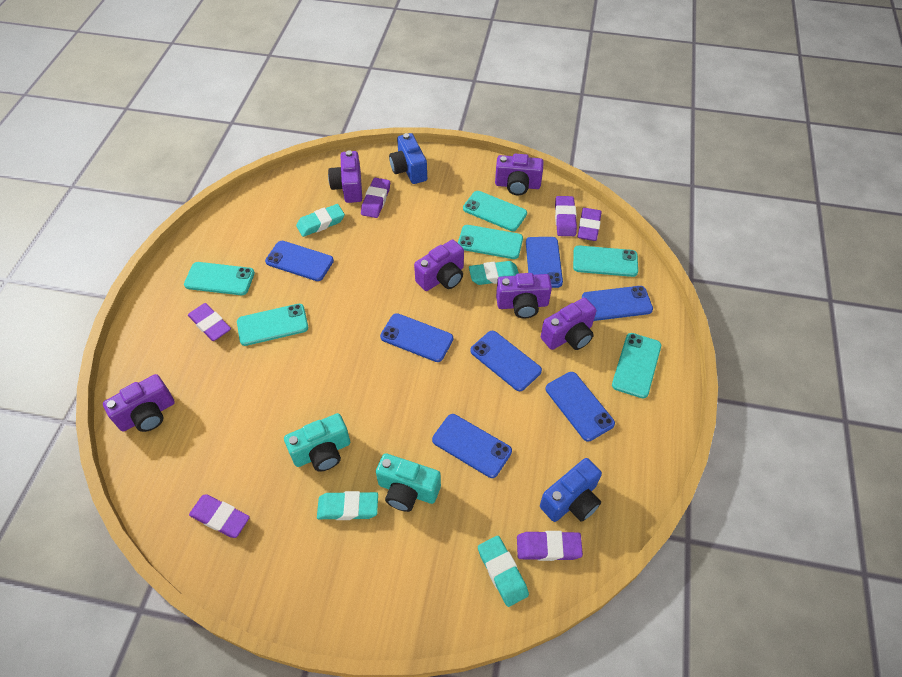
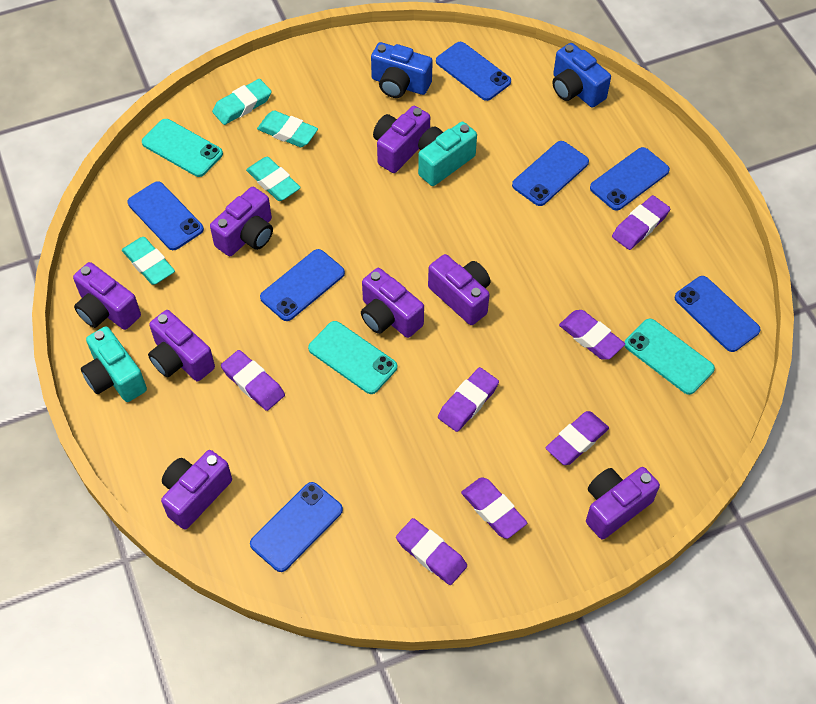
purple camera: 6 -> 8
purple eraser: 6 -> 7
turquoise phone: 6 -> 3

